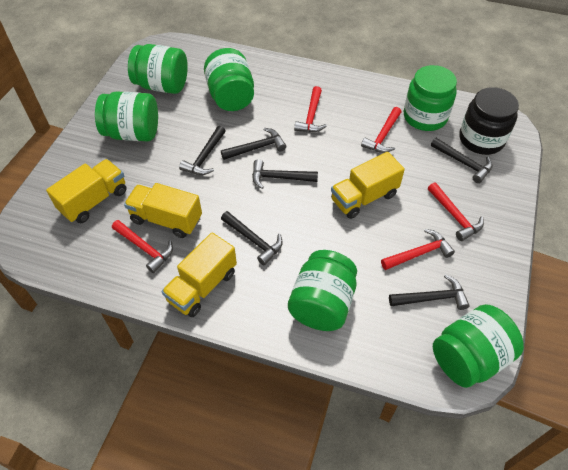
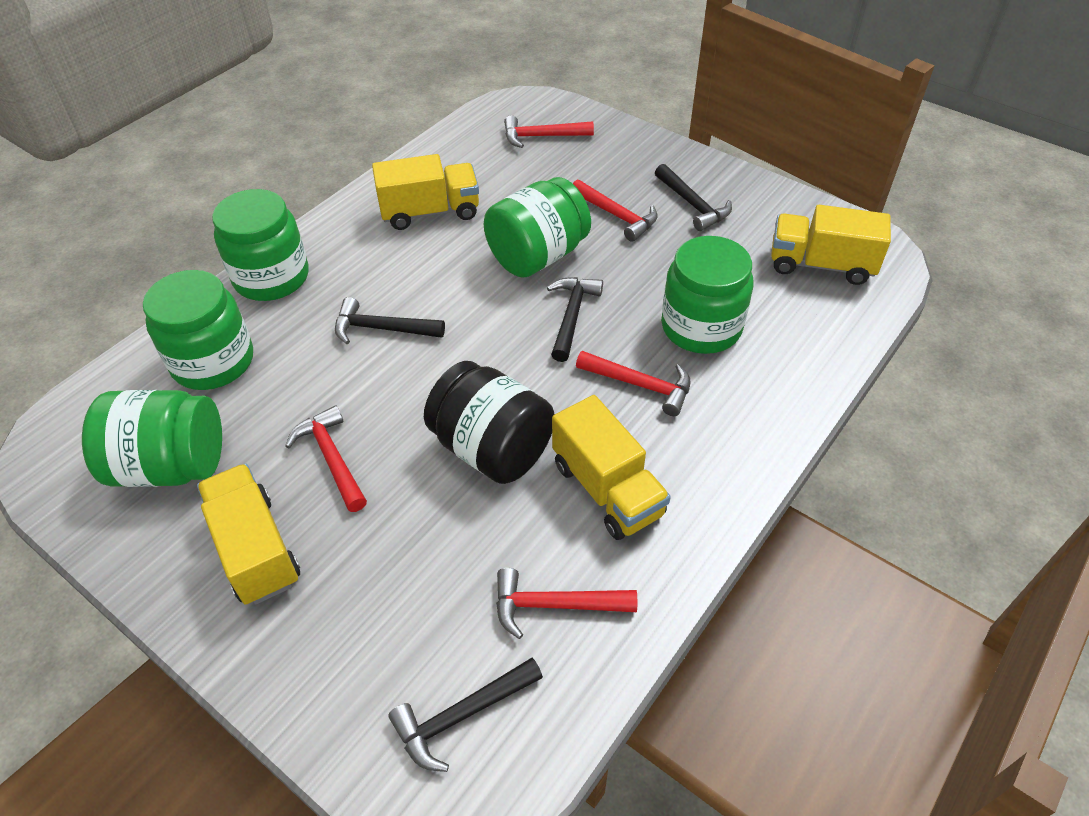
black hammer: 6 -> 4
green jar: 6 -> 5

